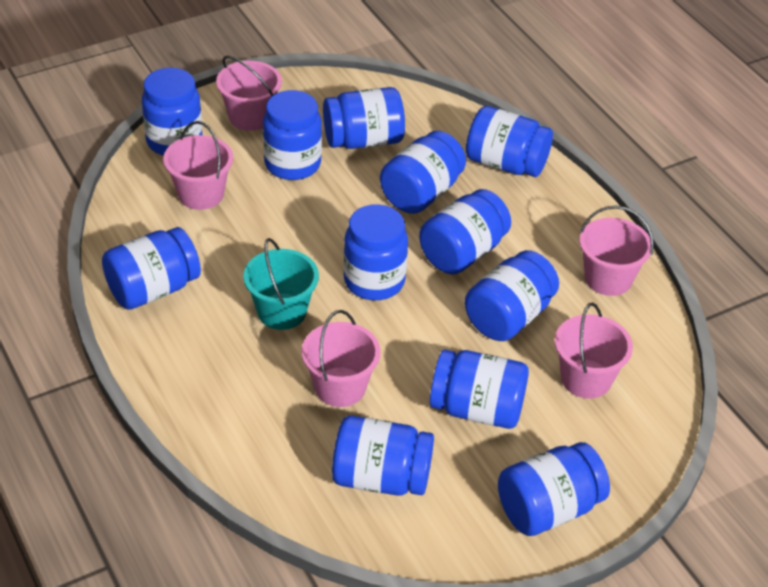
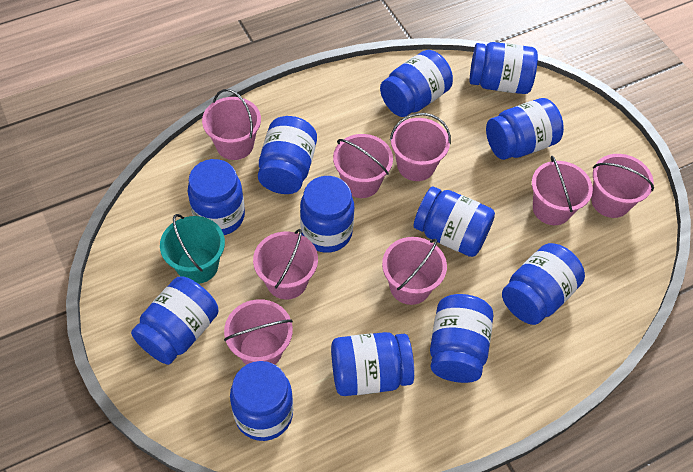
pink bucket: 5 -> 8

